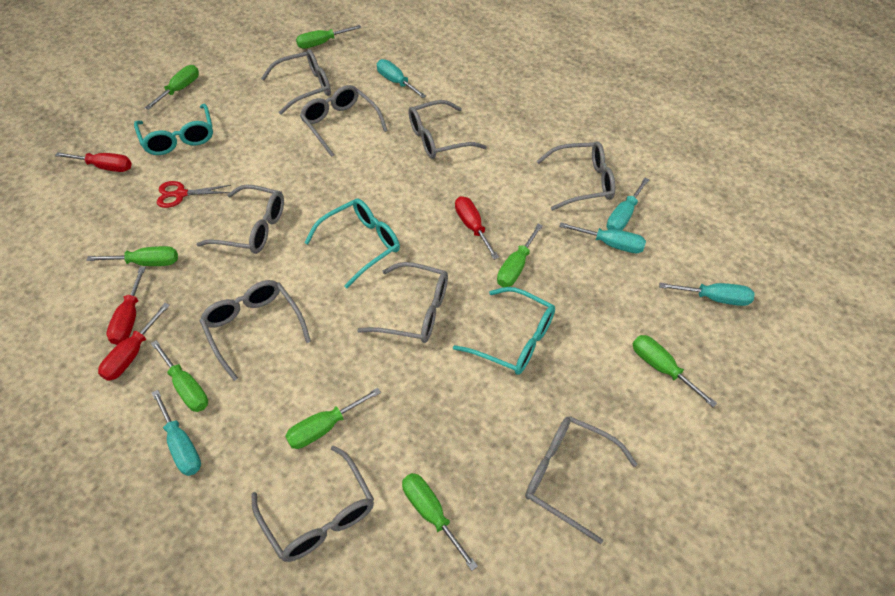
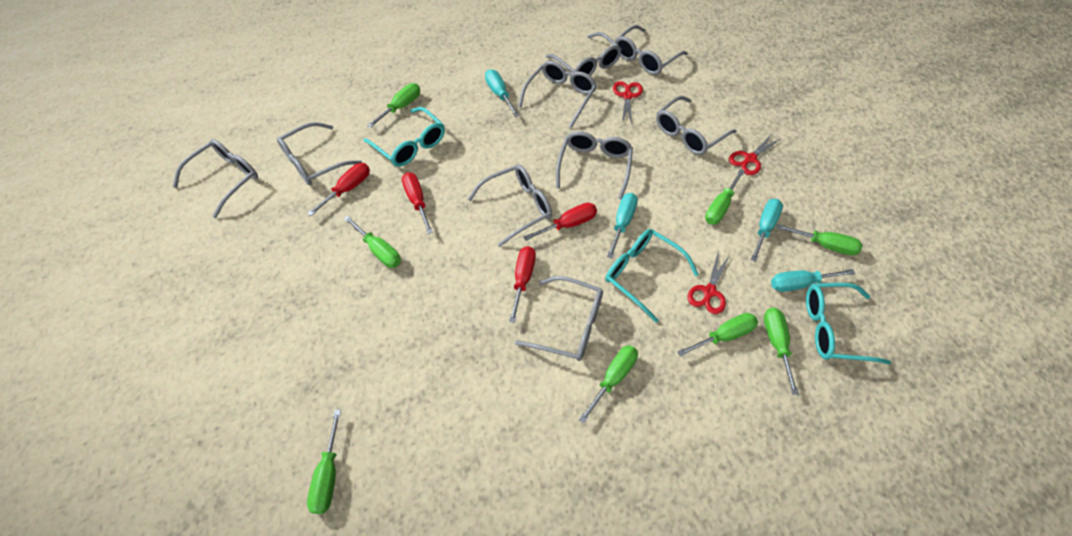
red scissors: 1 -> 3
turquoise screwdriver: 5 -> 4

